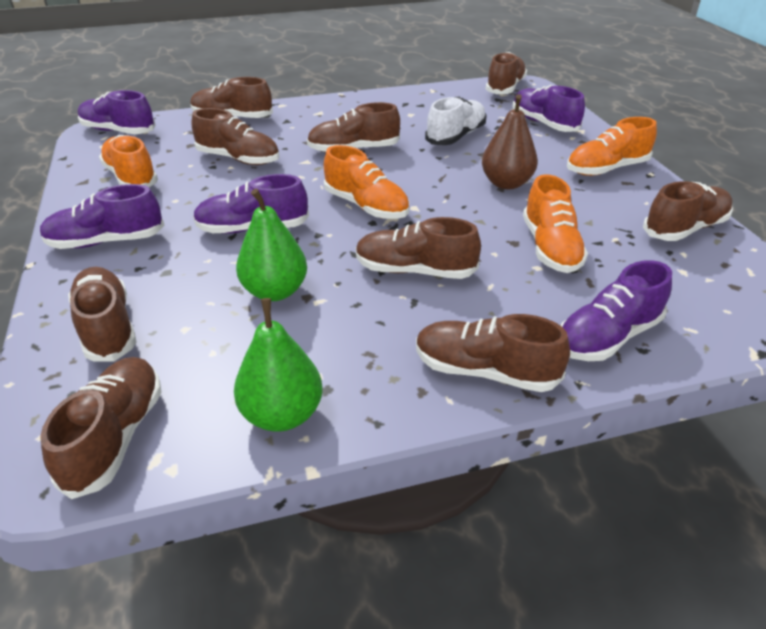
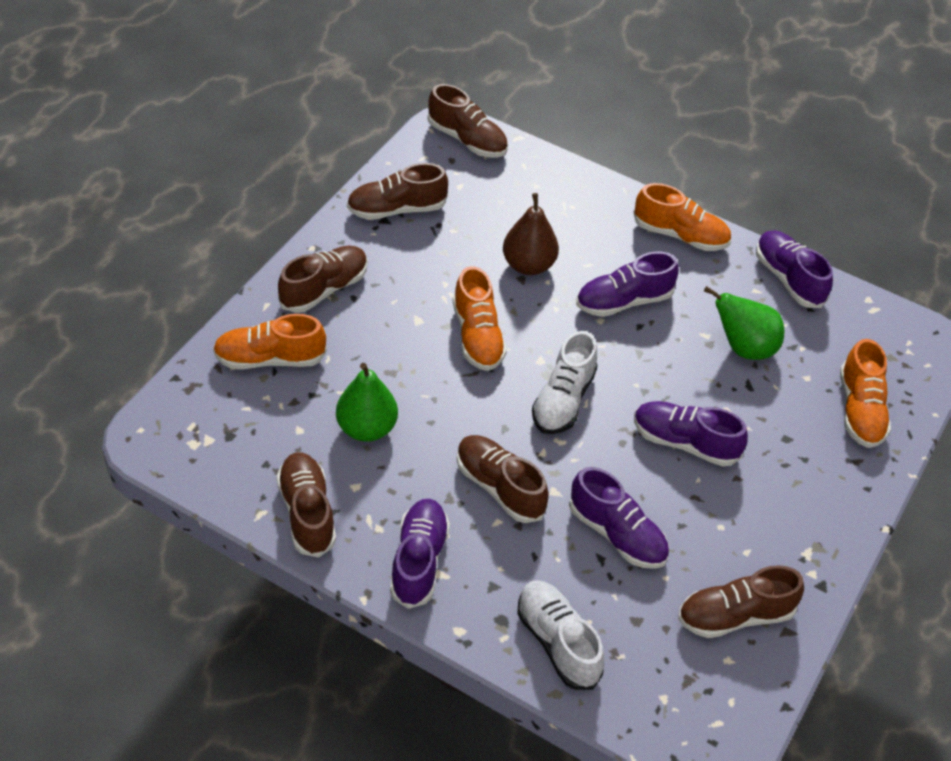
brown shoe: 9 -> 6
white shoe: 1 -> 2

